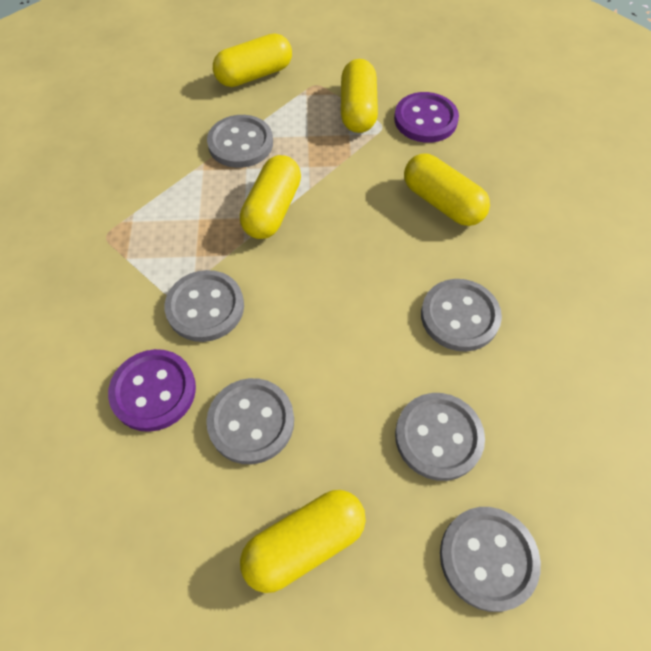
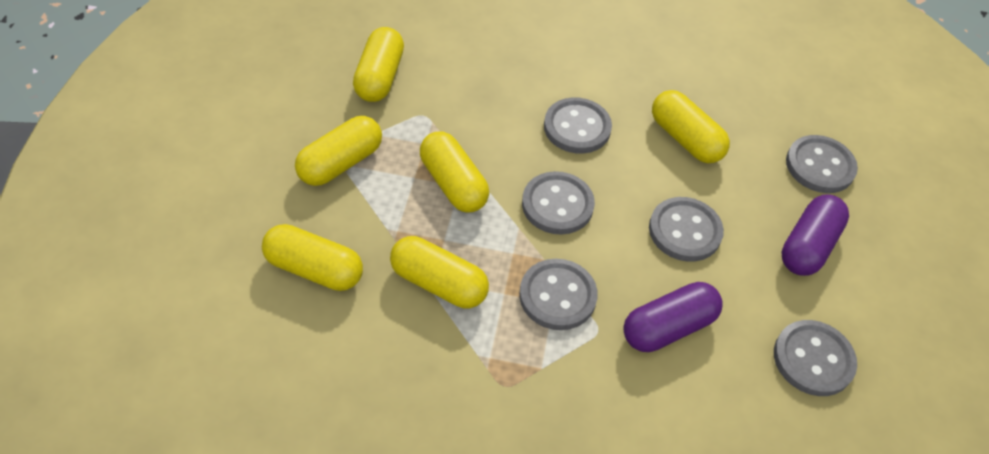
purple button: 2 -> 0
purple capsule: 0 -> 2
yellow capsule: 5 -> 6

